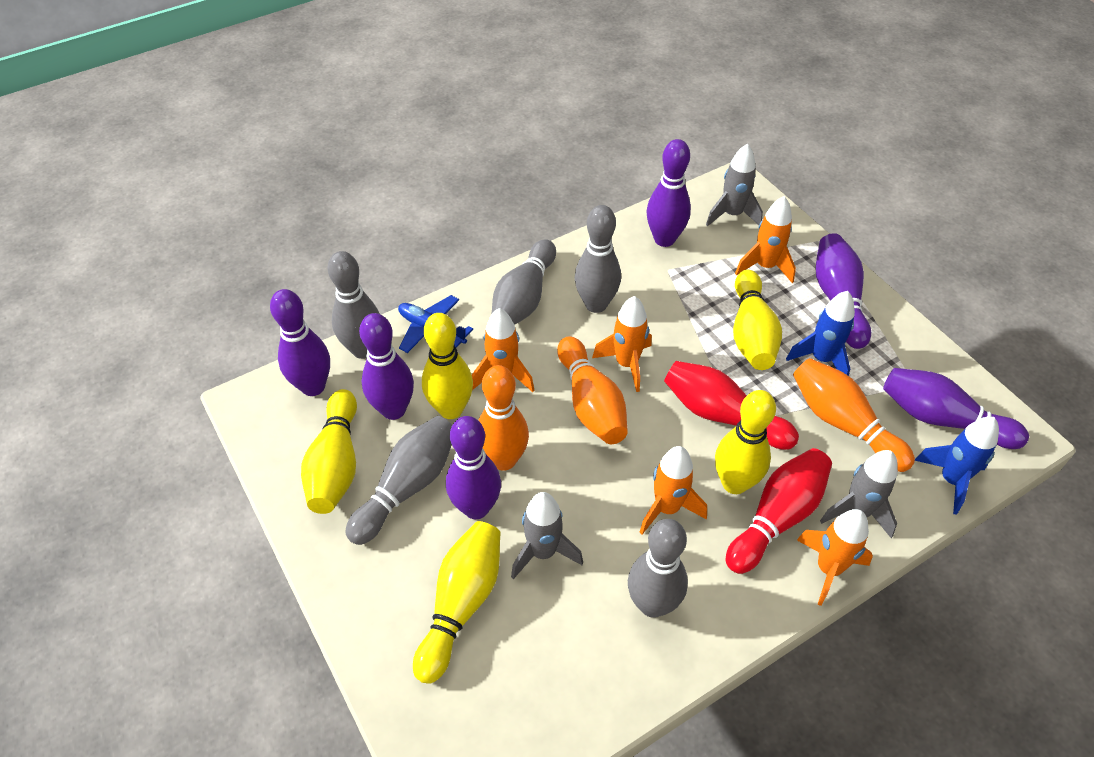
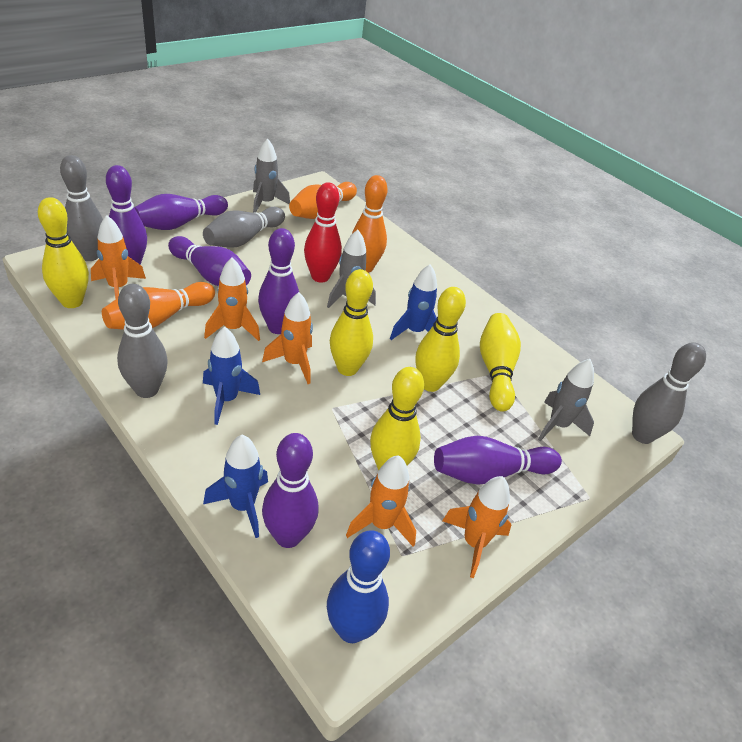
blue bowling pin: 0 -> 1
blue plane: 1 -> 0
blue rocket: 2 -> 3
grey bowling pin: 5 -> 4
red bowling pin: 2 -> 1

